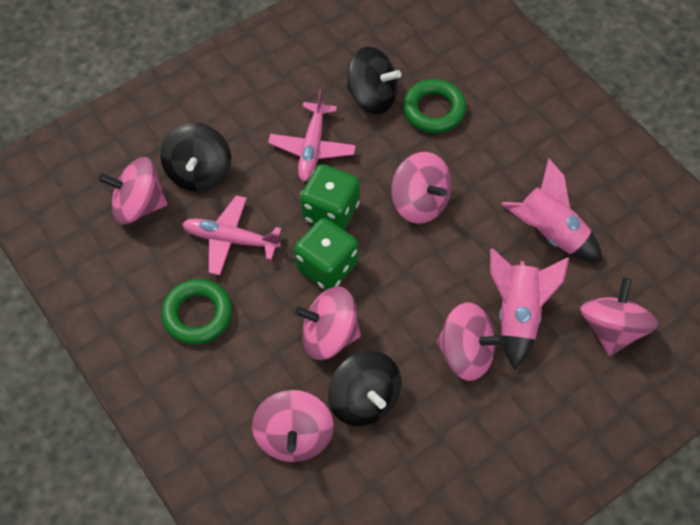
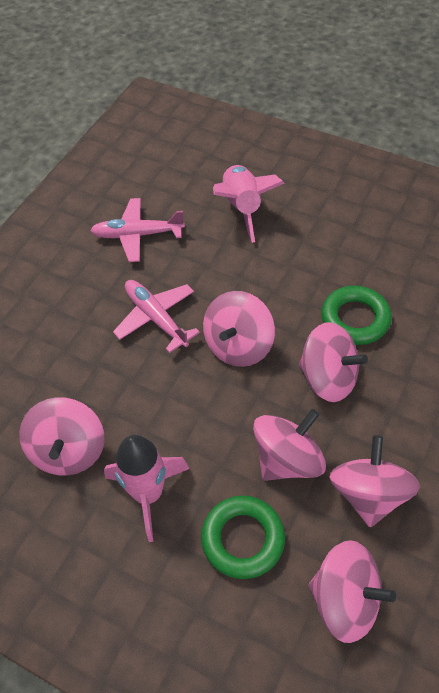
black spinning top: 3 -> 0
green dice: 2 -> 0

